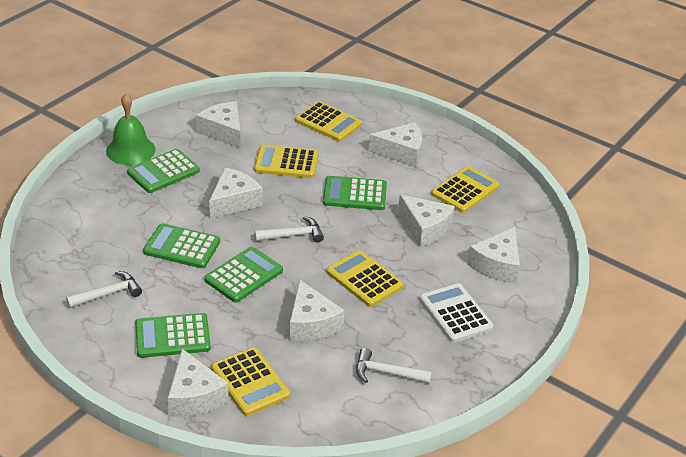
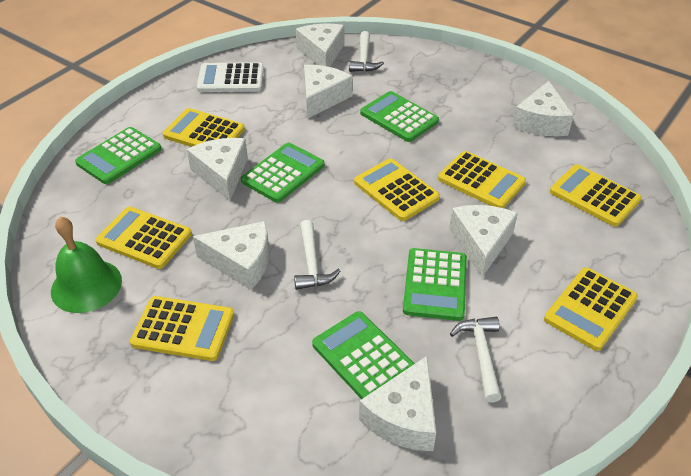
yellow calculator: 5 -> 7

